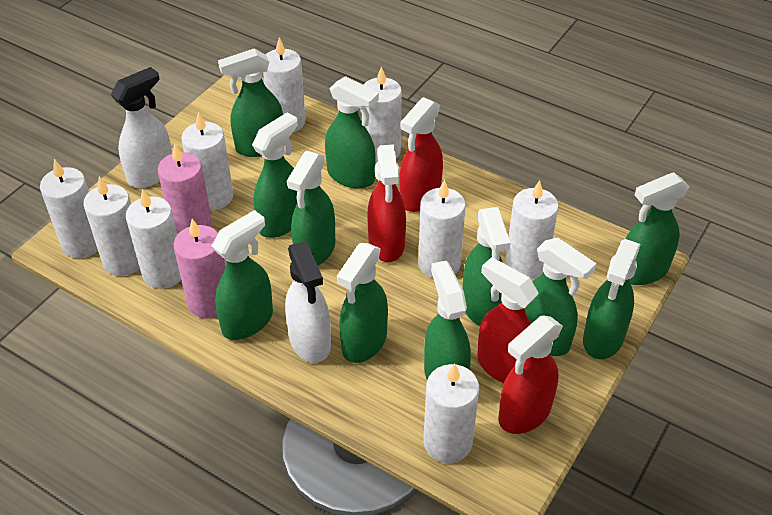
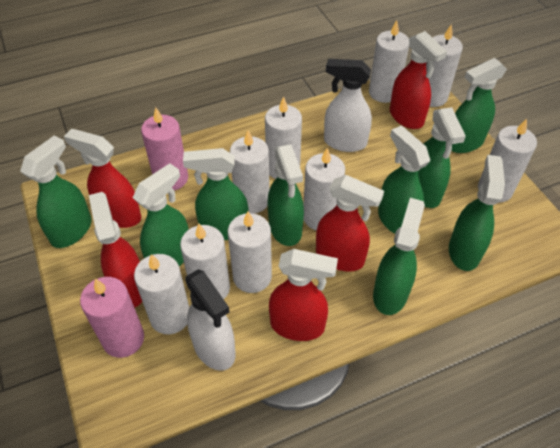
green spray bottle: 11 -> 9
red spray bottle: 4 -> 5

